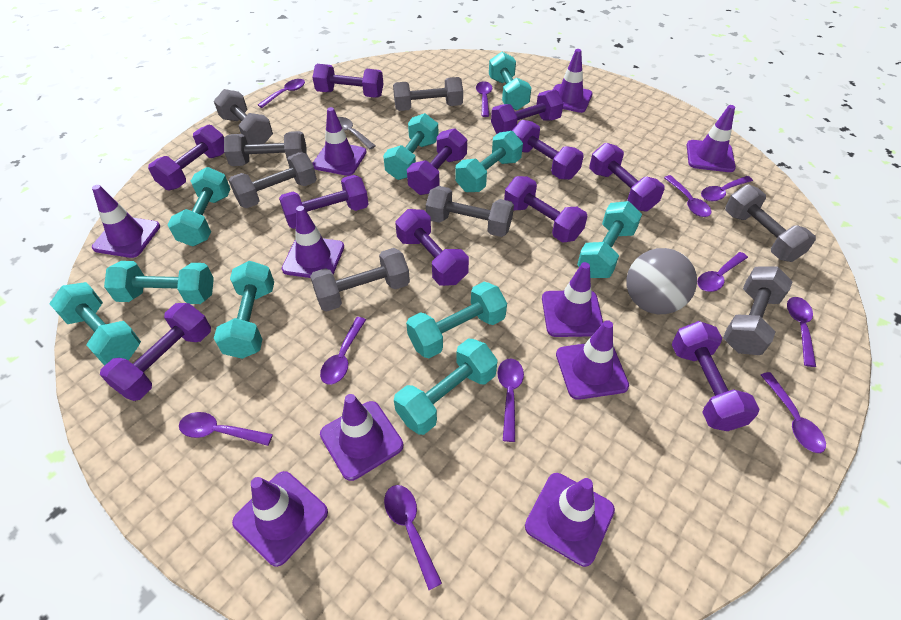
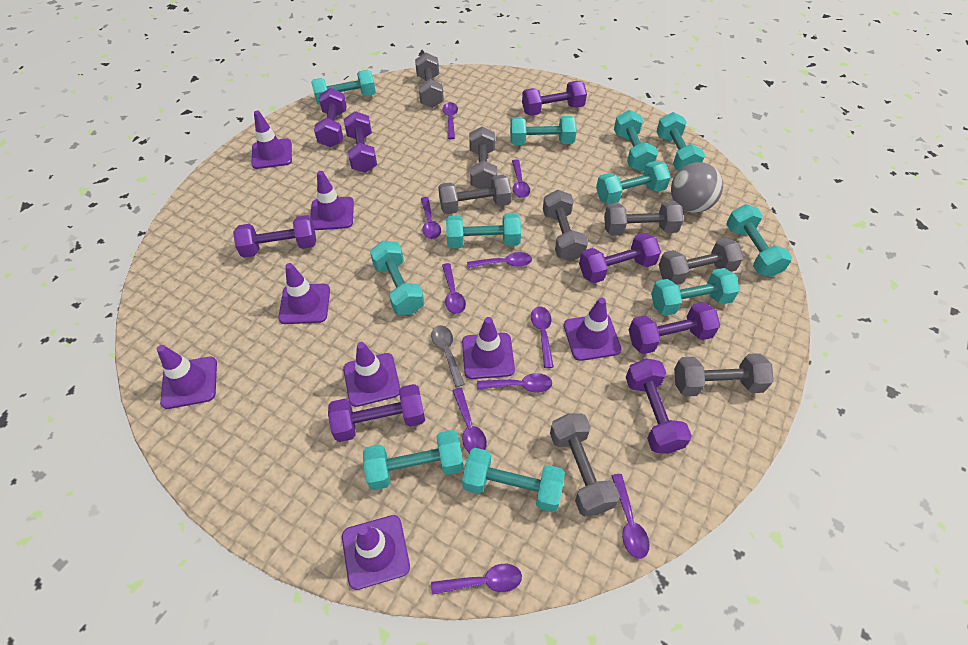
purple dumbbell: 11 -> 8
purple spoon: 11 -> 10
purple traffic cone: 10 -> 8
turquoise dumbbell: 10 -> 11

